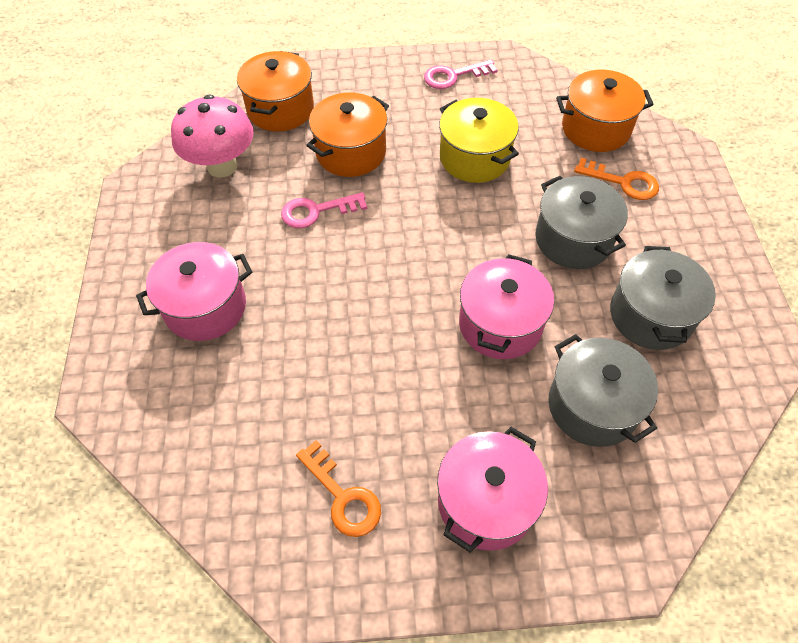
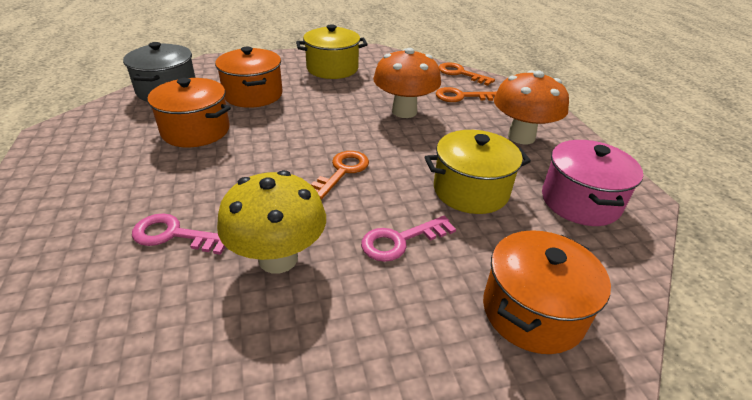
grey pot: 3 -> 1
orange key: 2 -> 3
orange mushroom: 0 -> 2
pink mushroom: 1 -> 0
pink pot: 3 -> 1
yellow mushroom: 0 -> 1
yellow pot: 1 -> 2

